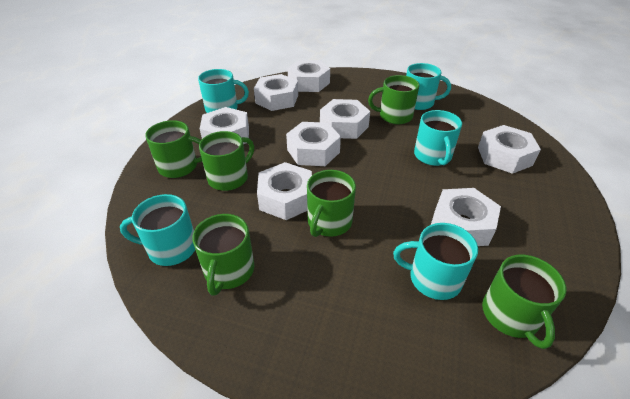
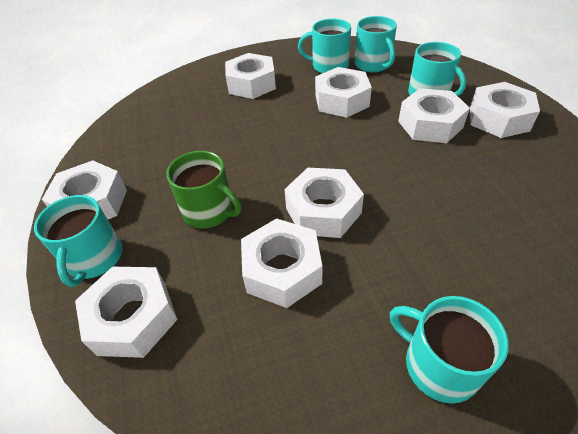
green mug: 6 -> 1

